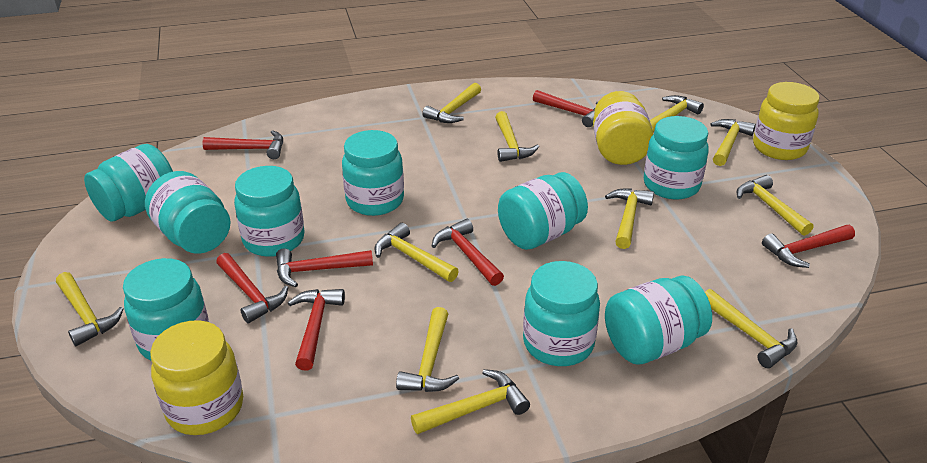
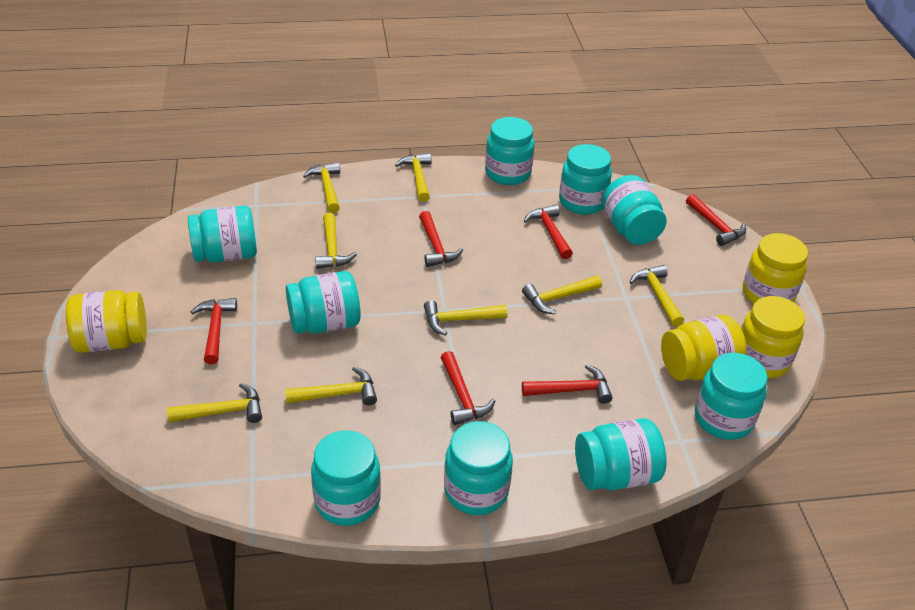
red hammer: 7 -> 6
yellow hammer: 11 -> 8
yellow jar: 3 -> 4

